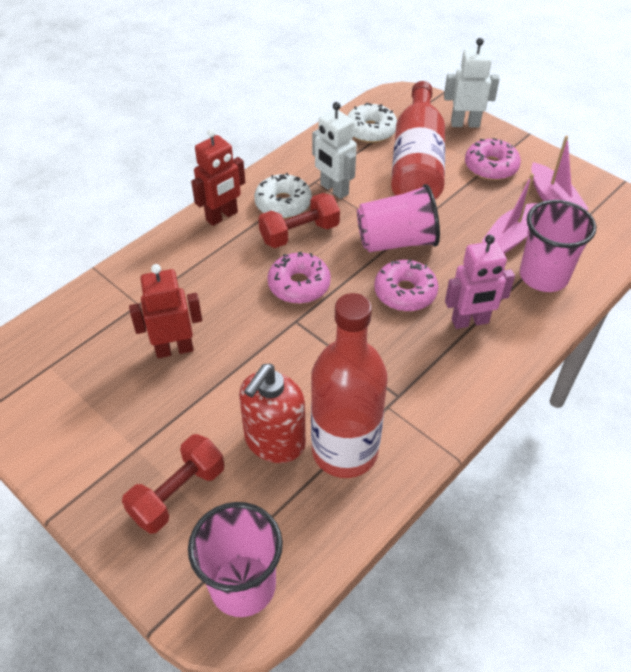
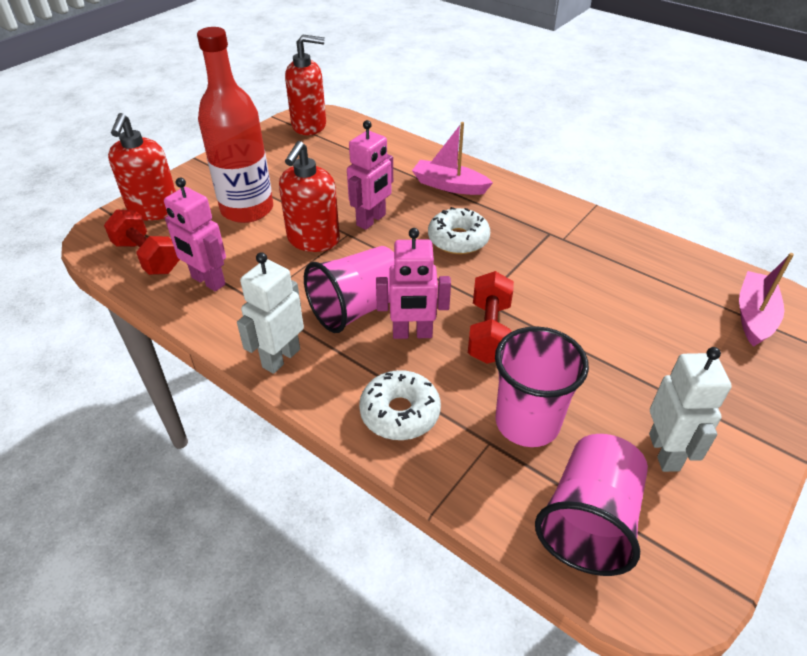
pink donut: 3 -> 0
pink robot: 1 -> 3
red bottle: 2 -> 1
red robot: 2 -> 0
red soap dispenser: 1 -> 3

